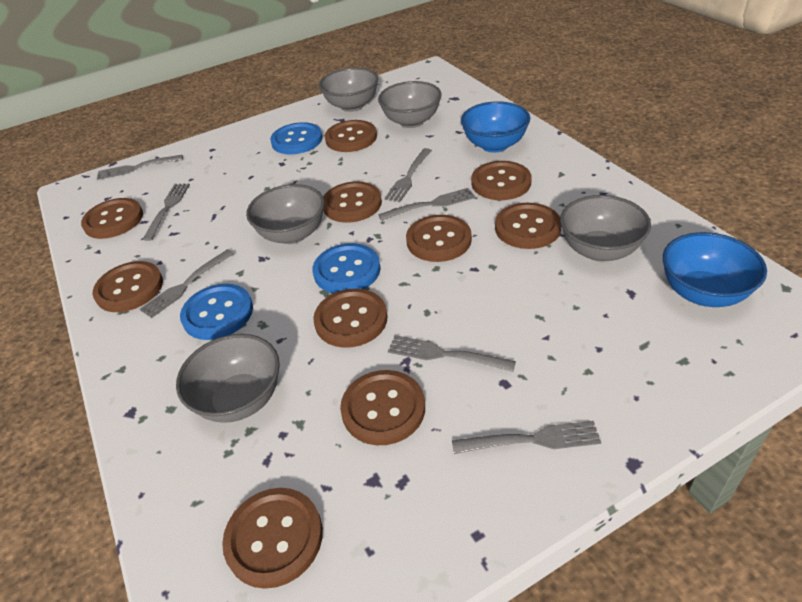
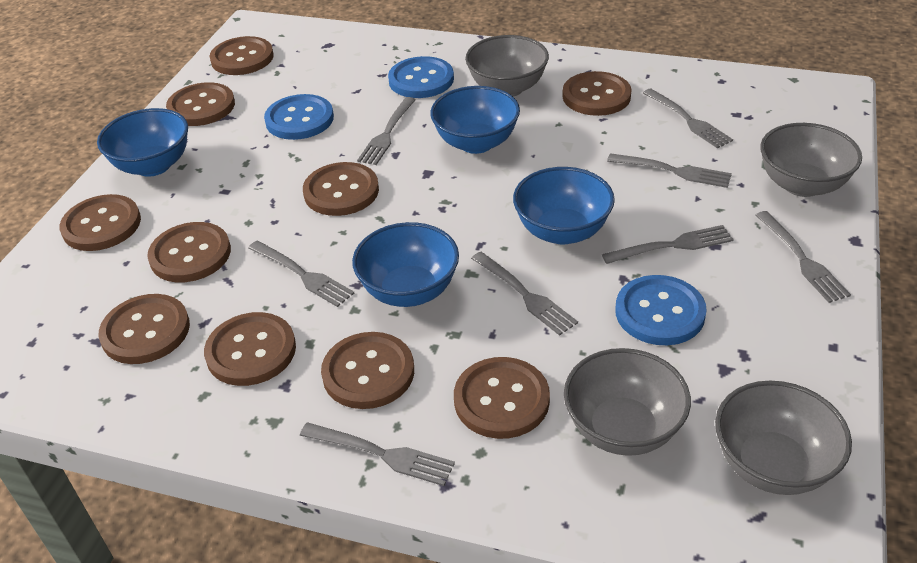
blue bowl: 2 -> 4
grey bowl: 5 -> 4
grey fork: 7 -> 8

